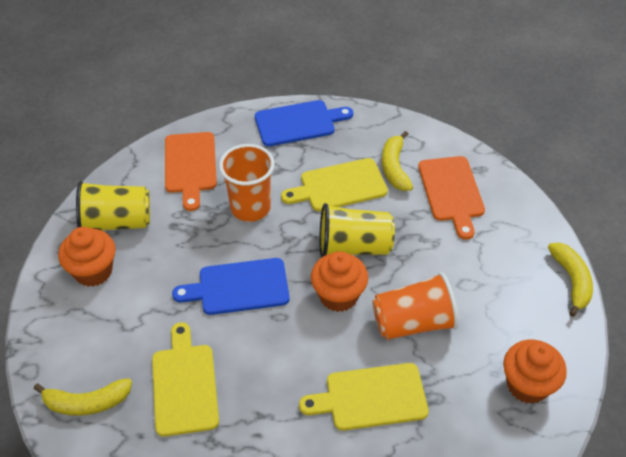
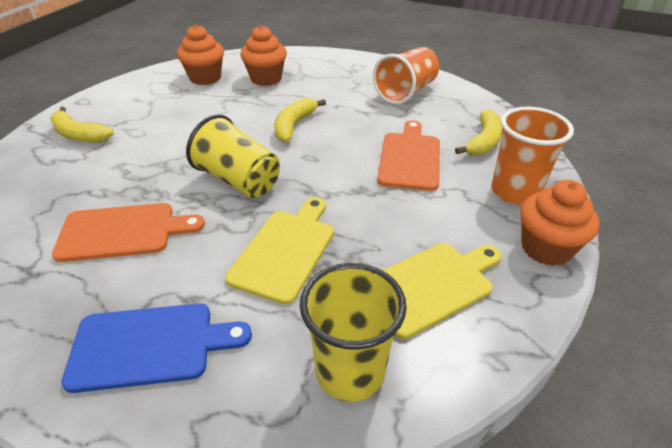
blue cutting board: 2 -> 1
yellow cutting board: 3 -> 2

